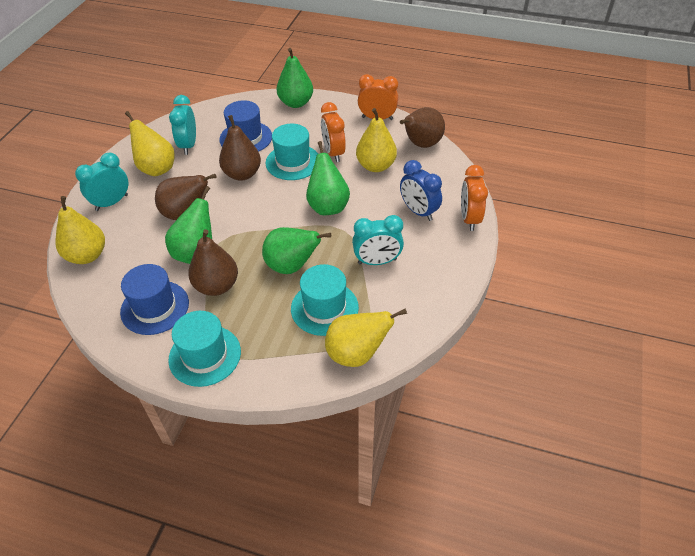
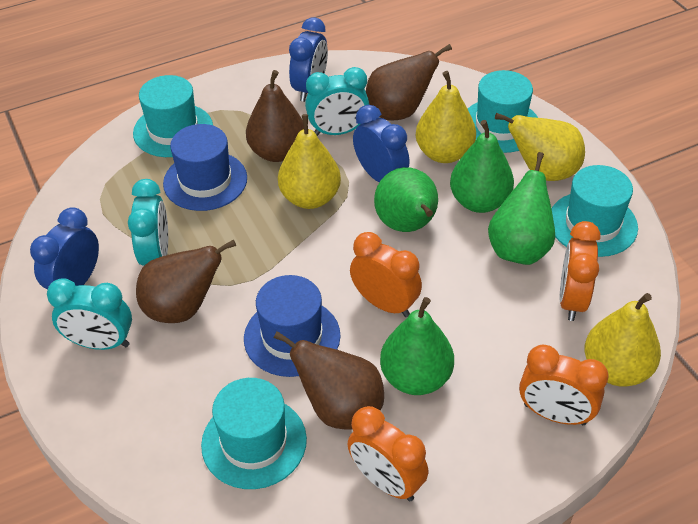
blue clock: 1 -> 3
orange clock: 3 -> 4
turquoise hat: 3 -> 4

